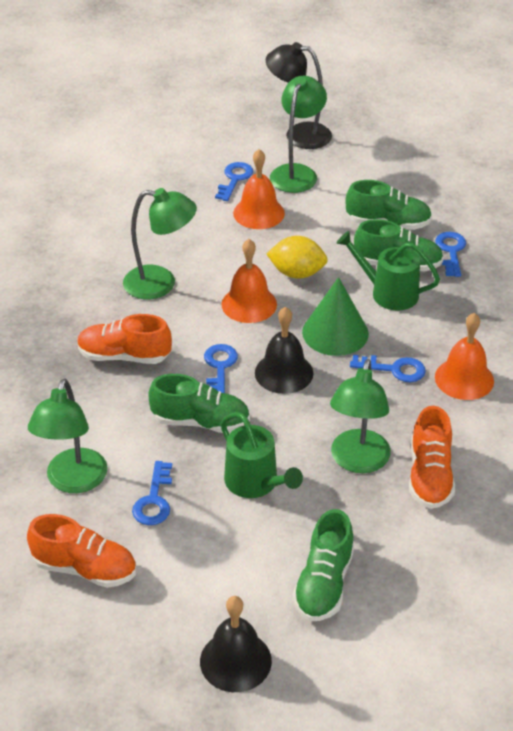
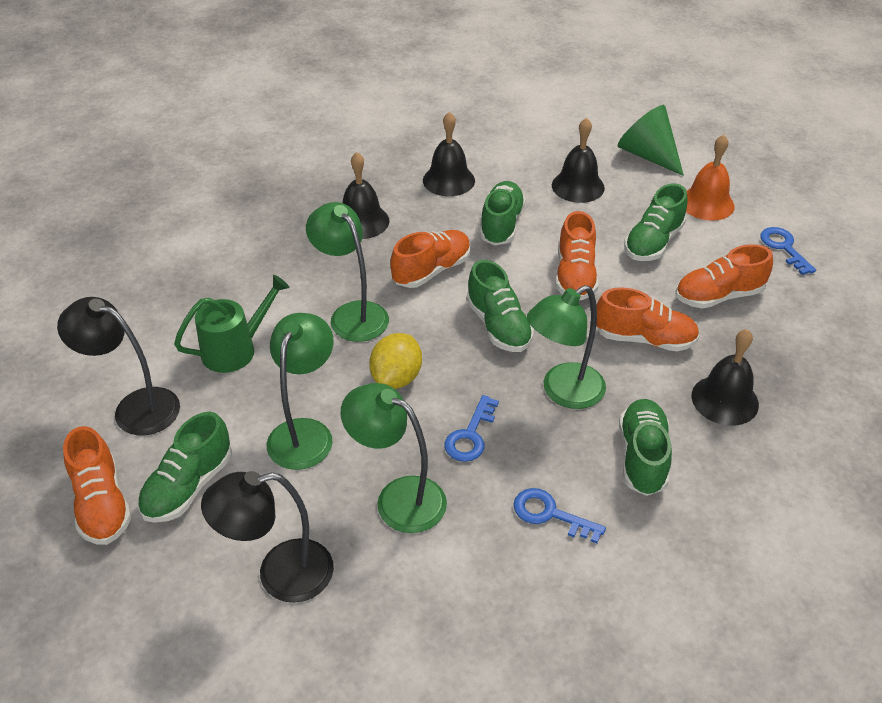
black bell: 2 -> 4
black lamp: 1 -> 2
blue key: 5 -> 3
green shoe: 4 -> 5
green watering can: 2 -> 1
orange bell: 3 -> 1
orange shoe: 3 -> 5

